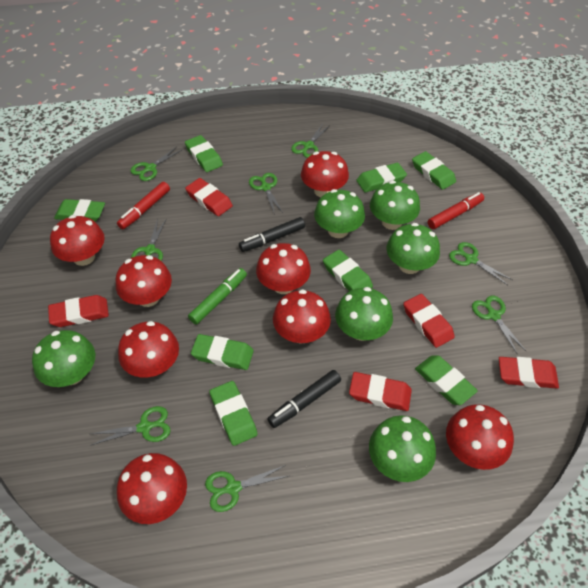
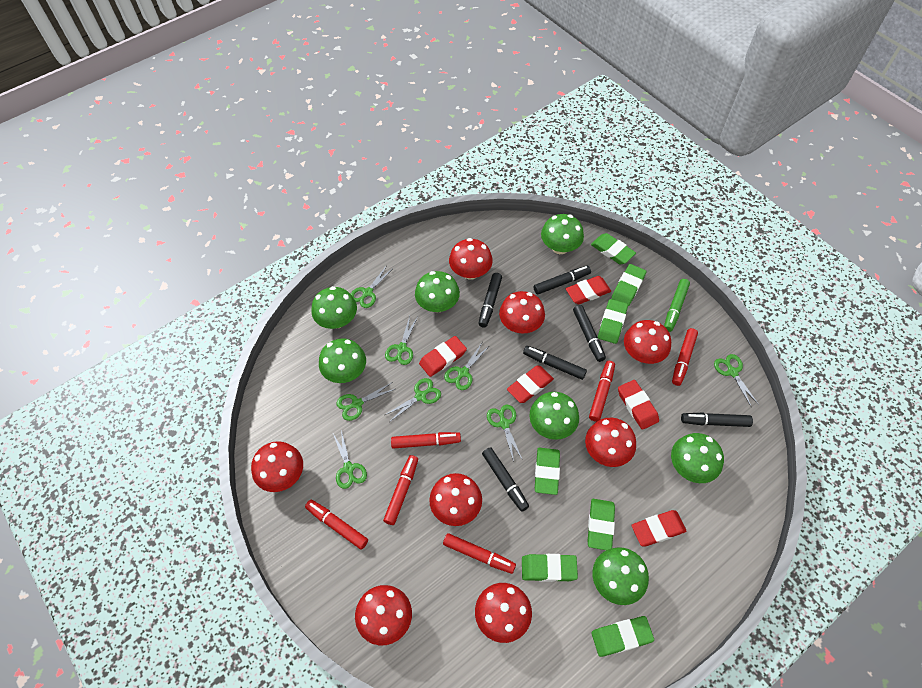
black marker: 2 -> 6
green eraser: 8 -> 7
green mushroom: 6 -> 7
red marker: 2 -> 6

